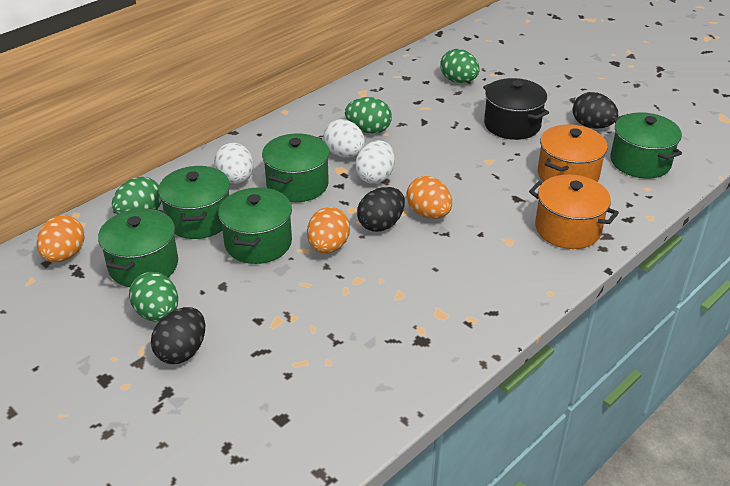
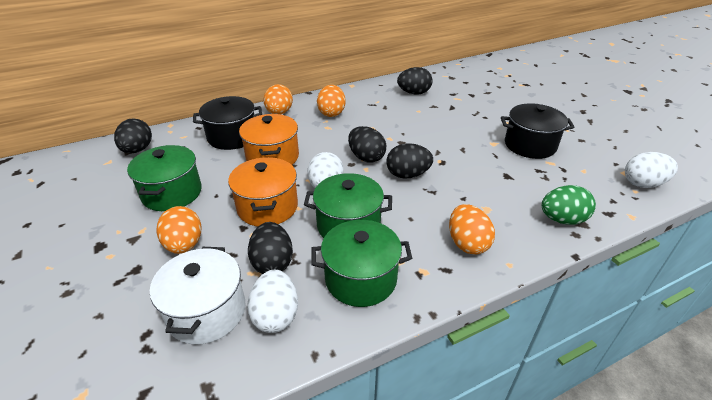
black egg: 3 -> 5
black pot: 1 -> 2
green egg: 4 -> 1
green pot: 5 -> 3
orange egg: 3 -> 4
white pot: 0 -> 1

